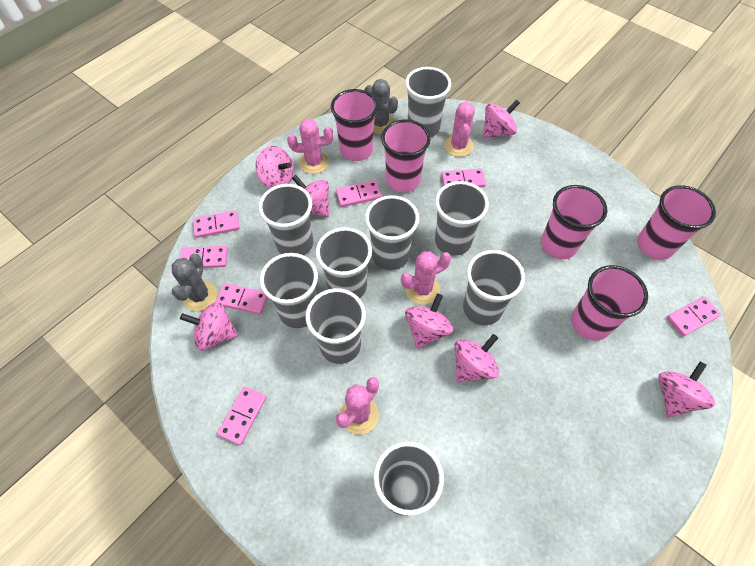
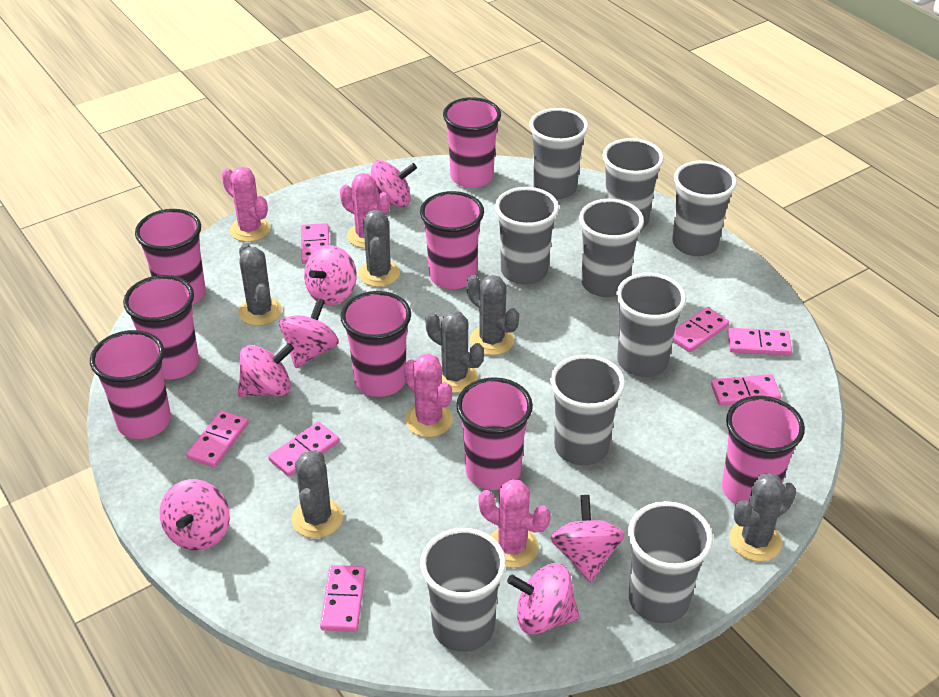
grey cactus: 2 -> 6
pink cup: 5 -> 8

